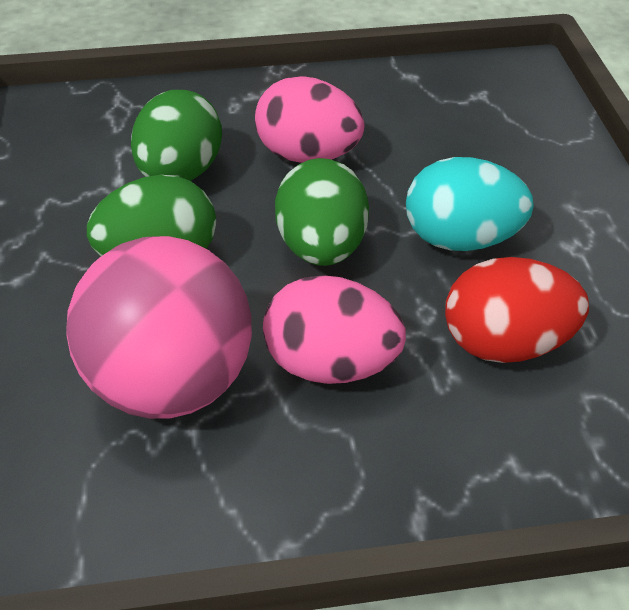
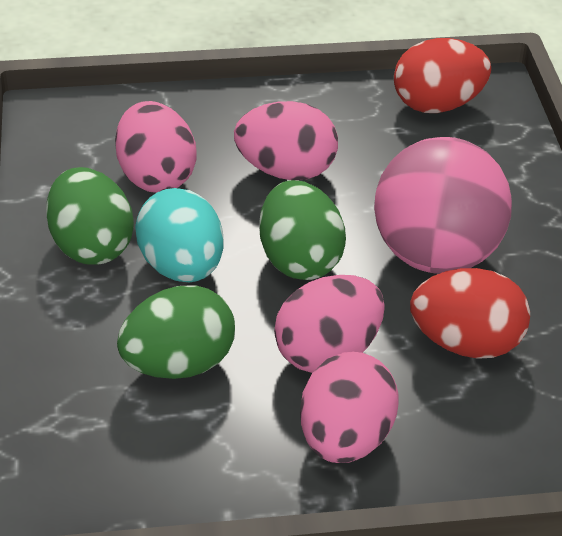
pink egg: 2 -> 4
red egg: 1 -> 2

